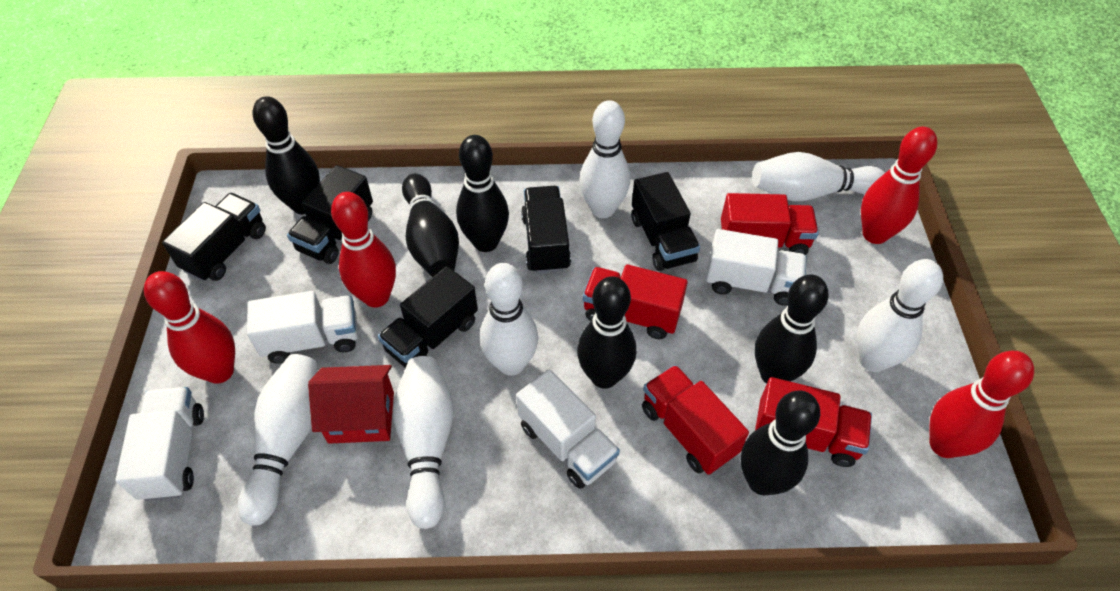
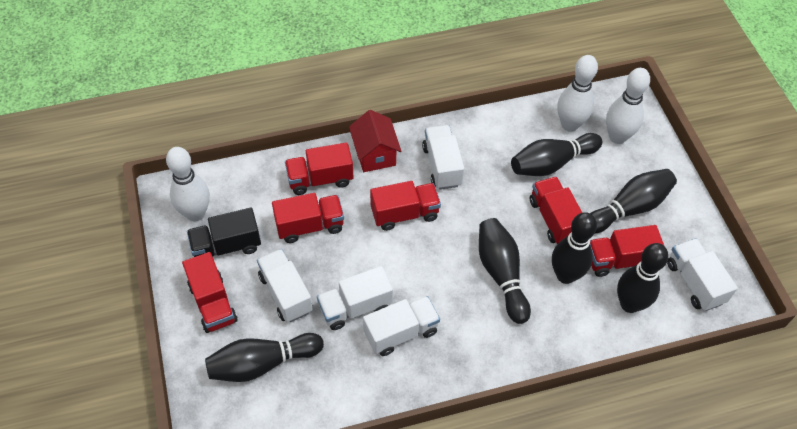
black truck: 5 -> 1
red bowling pin: 4 -> 0
red truck: 4 -> 6
white bowling pin: 6 -> 3
white truck: 4 -> 5

